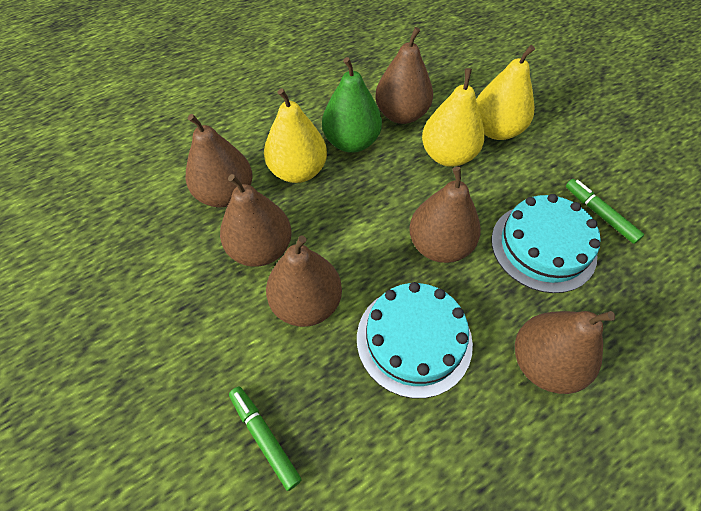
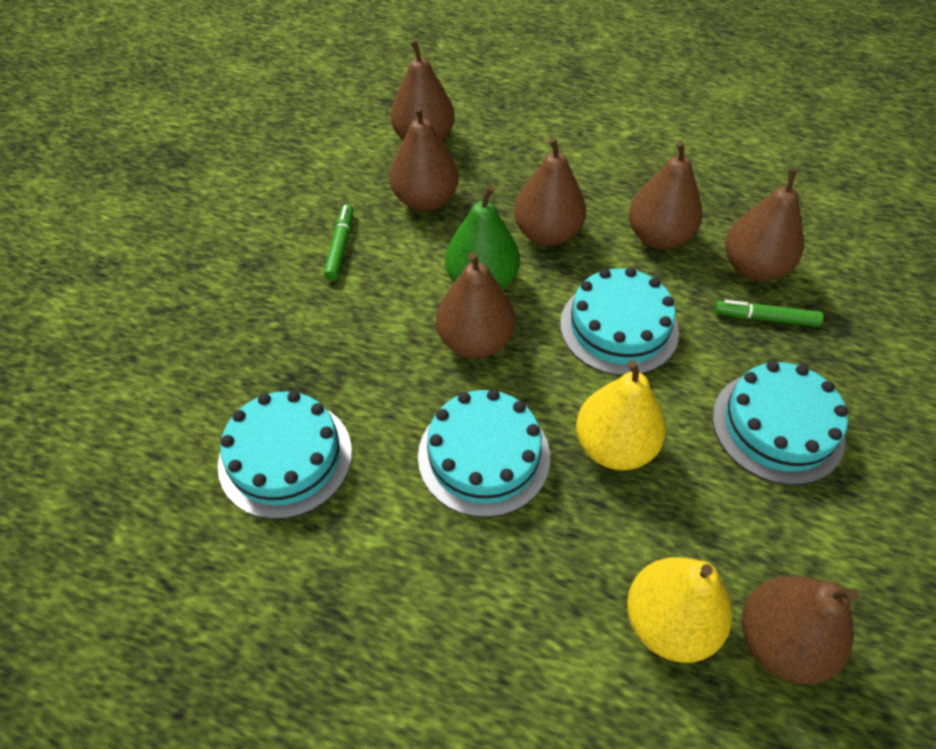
brown pear: 6 -> 7
turquoise cake: 2 -> 4
yellow pear: 3 -> 2

